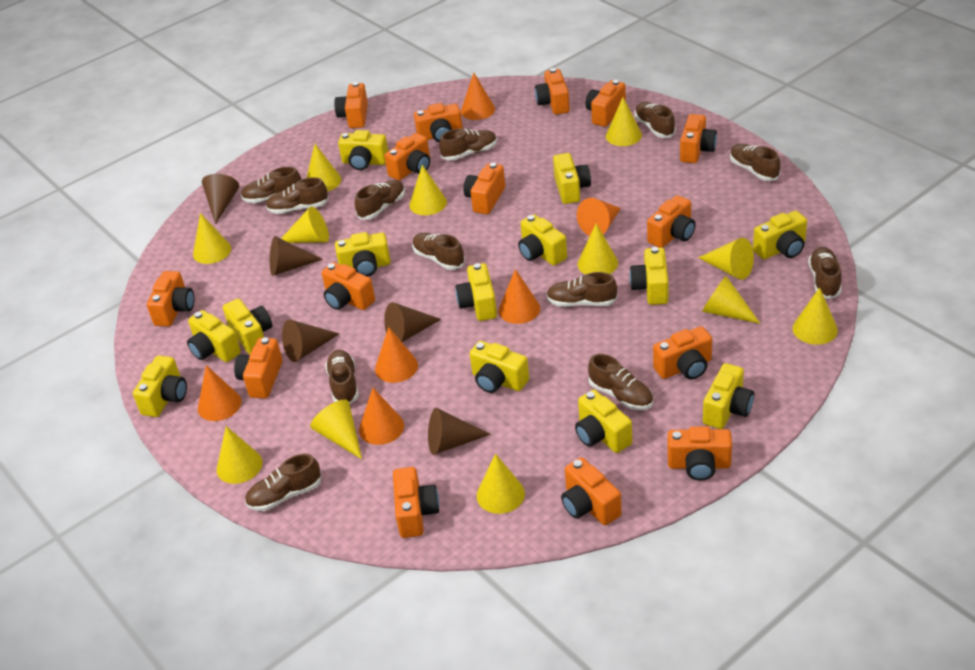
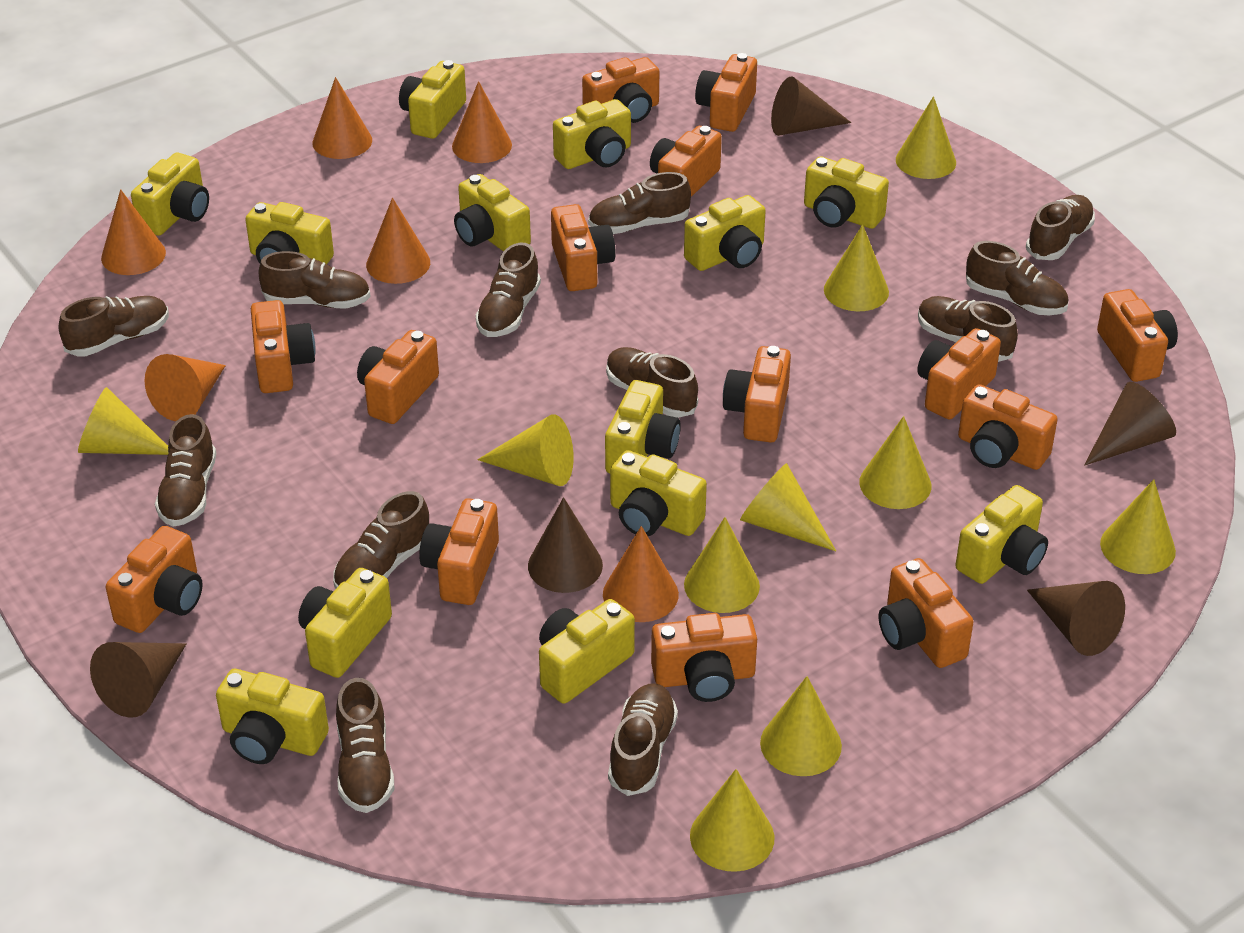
orange camera: 15 -> 14
yellow cone: 12 -> 10

